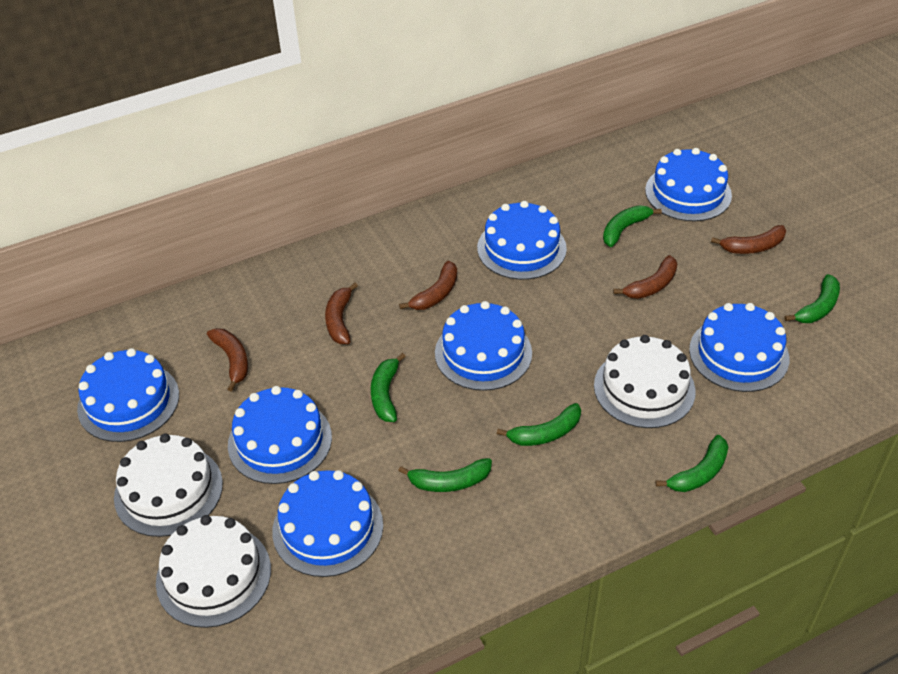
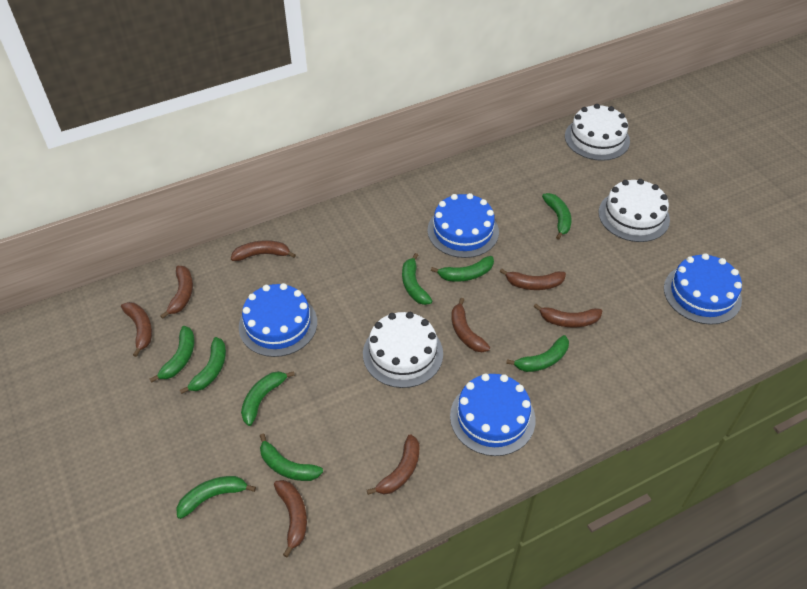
blue cake: 7 -> 4
brown banana: 5 -> 8
green banana: 6 -> 9

